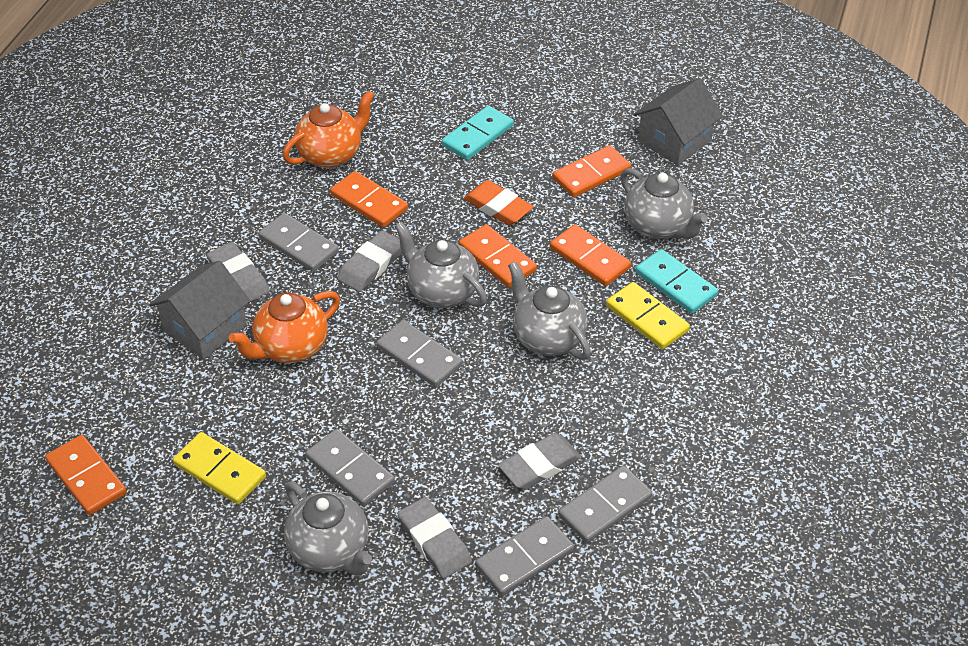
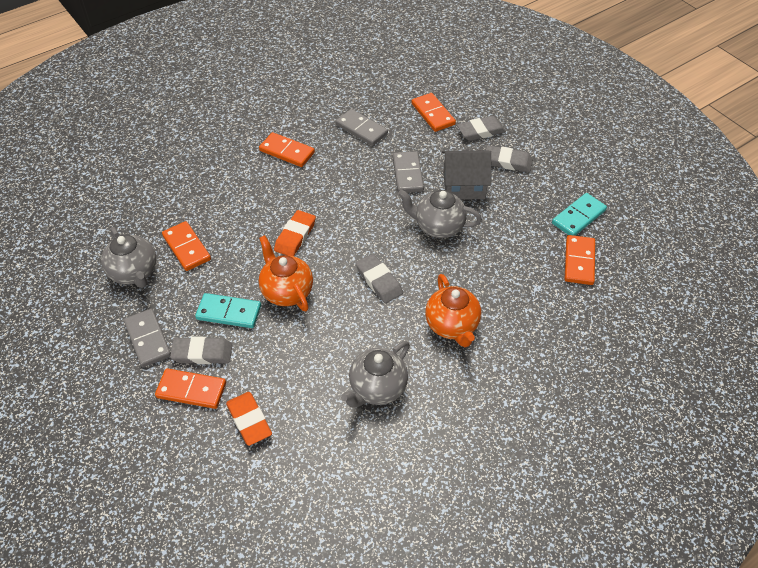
grey domino: 5 -> 3
grey house: 2 -> 1
grey teapot: 4 -> 3
orange eraser: 1 -> 2
yellow domino: 2 -> 0

